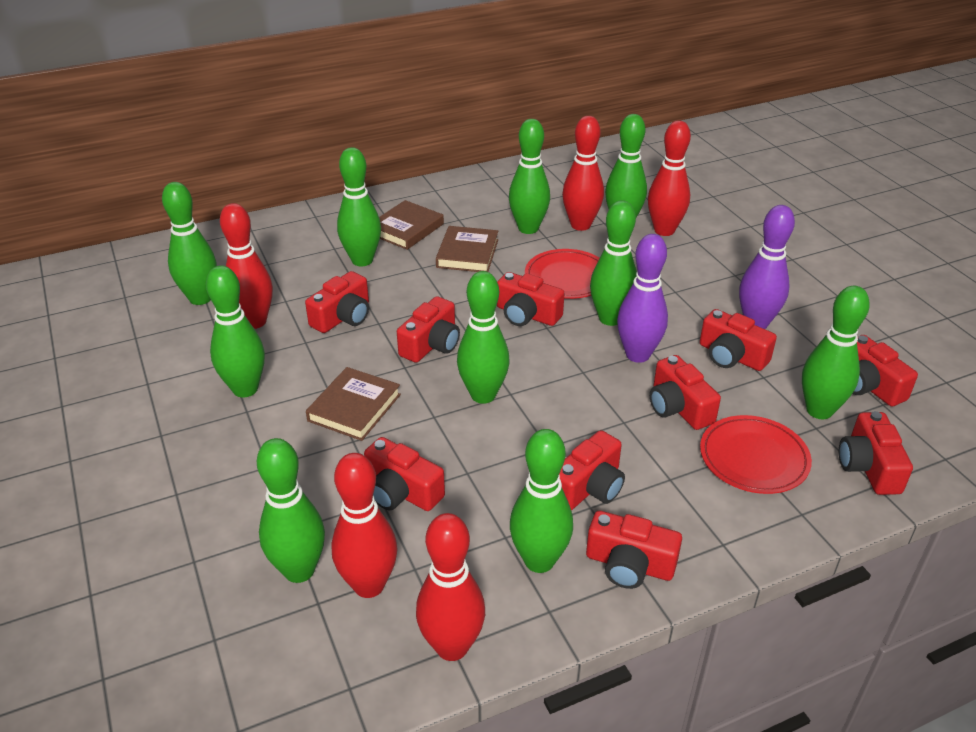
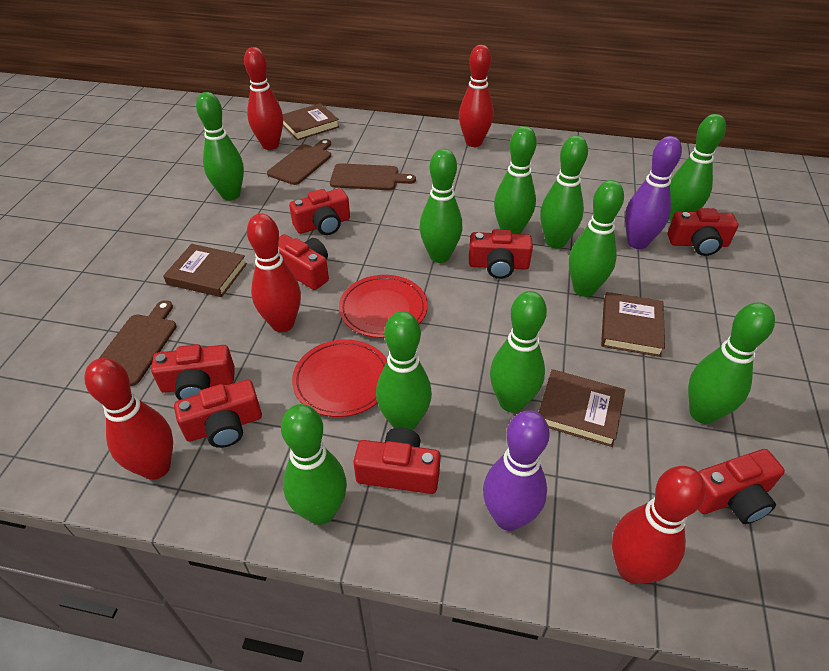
brown book: 3 -> 4
brown cutting board: 0 -> 3
red camera: 10 -> 8

